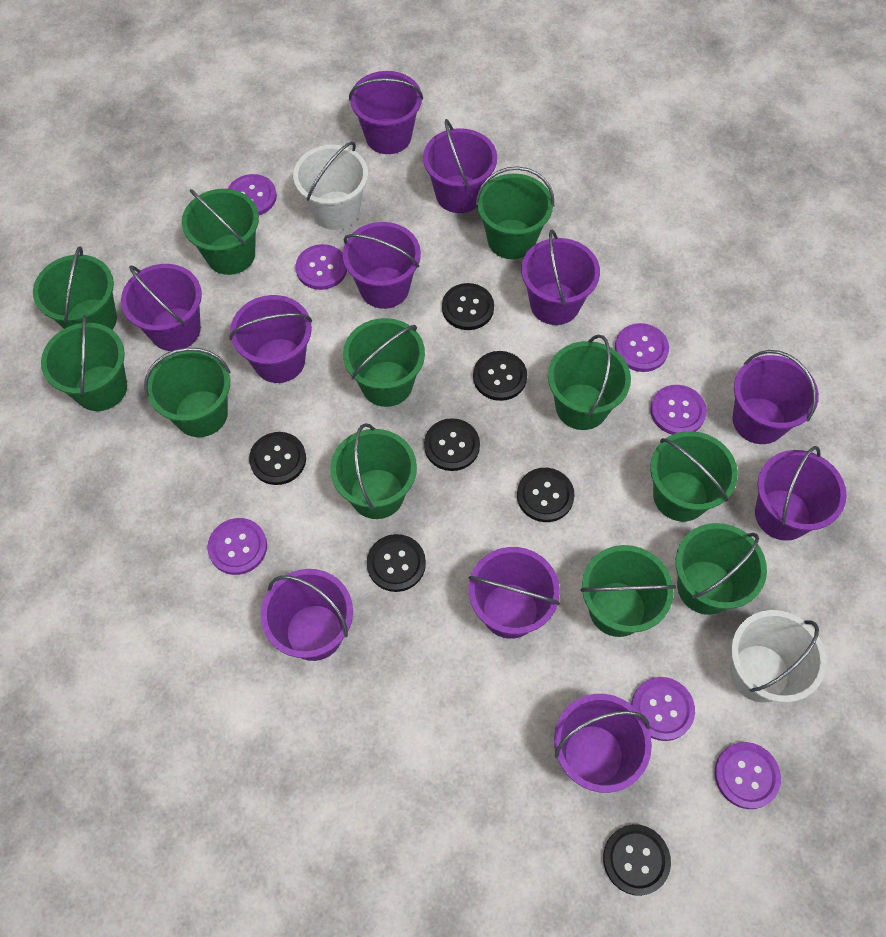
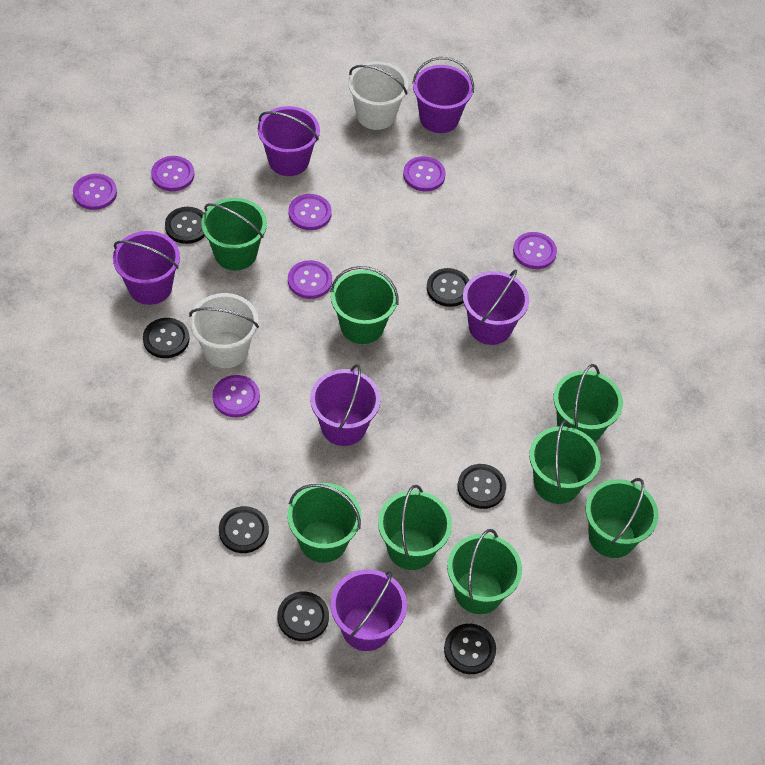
green bucket: 11 -> 8
purple bucket: 11 -> 6

